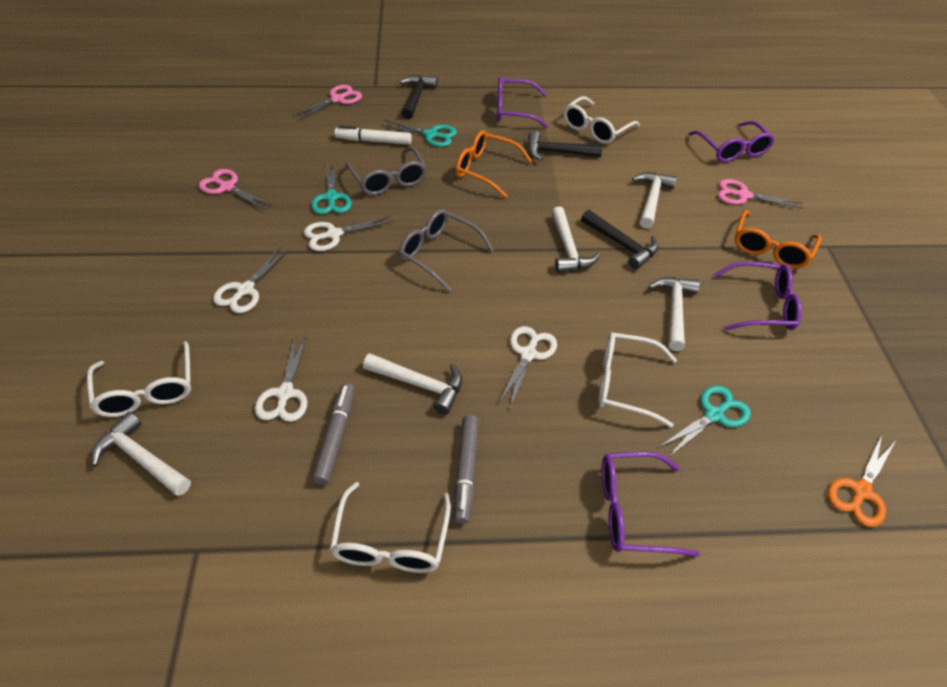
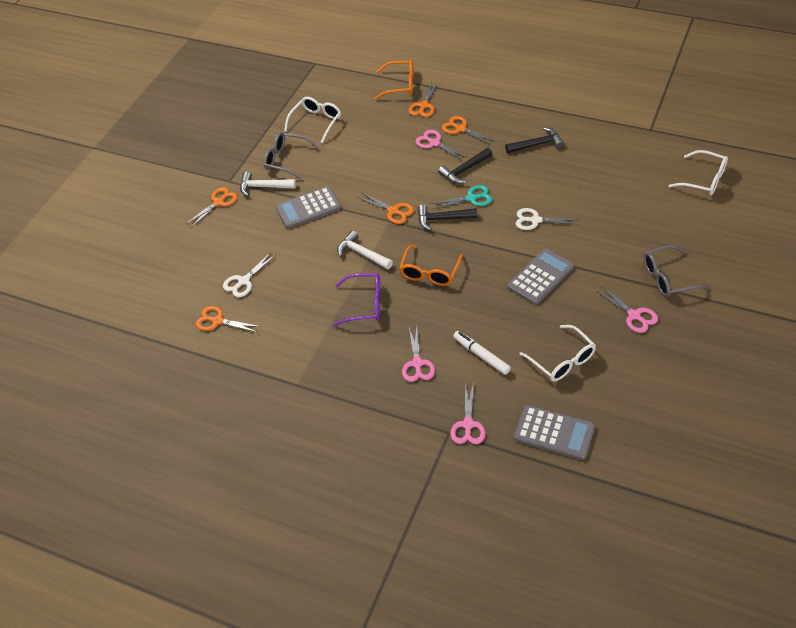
grey calculator: 0 -> 3
grey marker: 2 -> 0
orange scissors: 1 -> 5
pink scissors: 3 -> 4
purple glasses: 4 -> 1
turquoise scissors: 3 -> 1
white glasses: 4 -> 3
white hammer: 5 -> 2
white scissors: 4 -> 2

